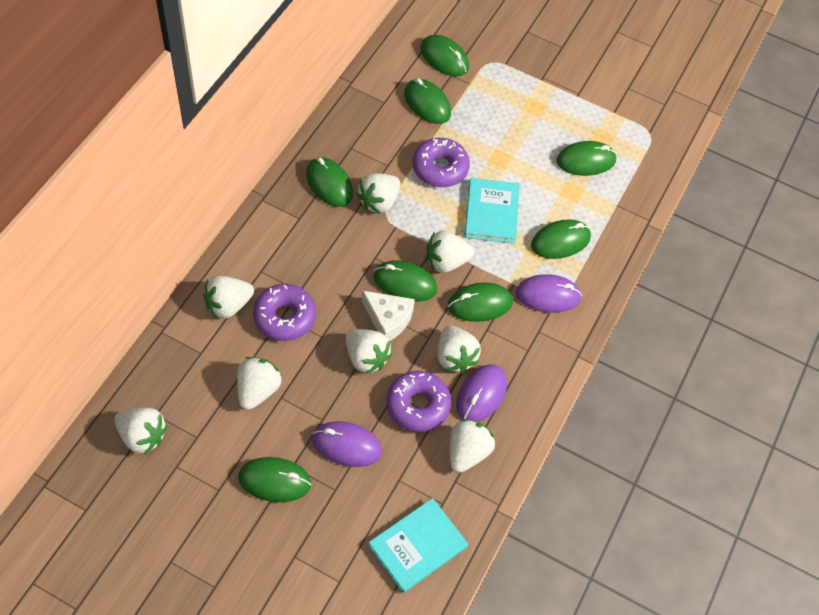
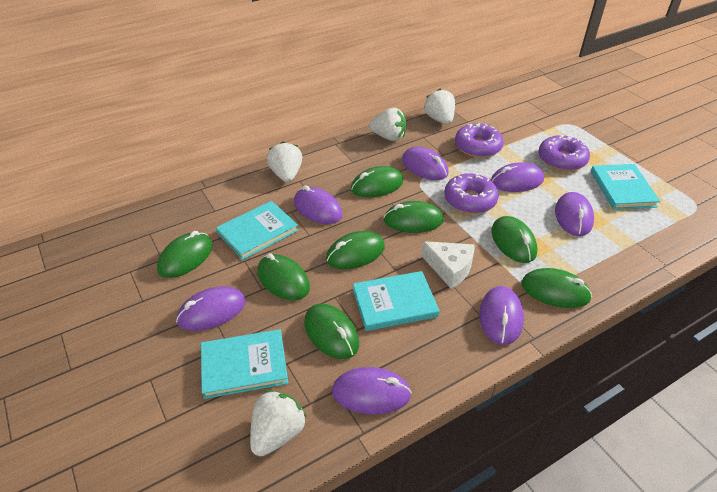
purple mouse: 3 -> 7
turquoise book: 2 -> 4
white strawberry: 8 -> 4

